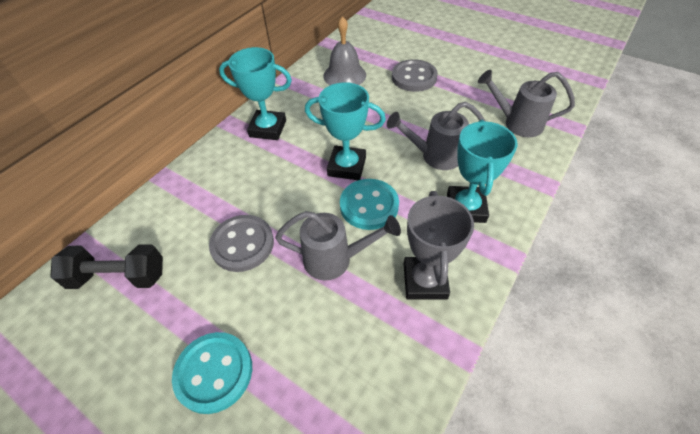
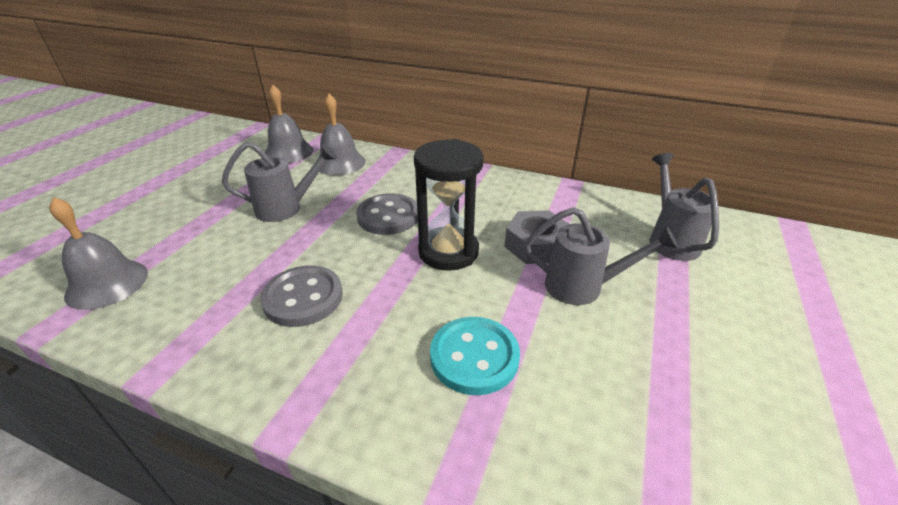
black dumbbell: 1 -> 0
black hourglass: 0 -> 1
grey bell: 1 -> 3
grey nut: 0 -> 1
grey trophy: 1 -> 0
turquoise button: 2 -> 1
turquoise trophy: 3 -> 0

